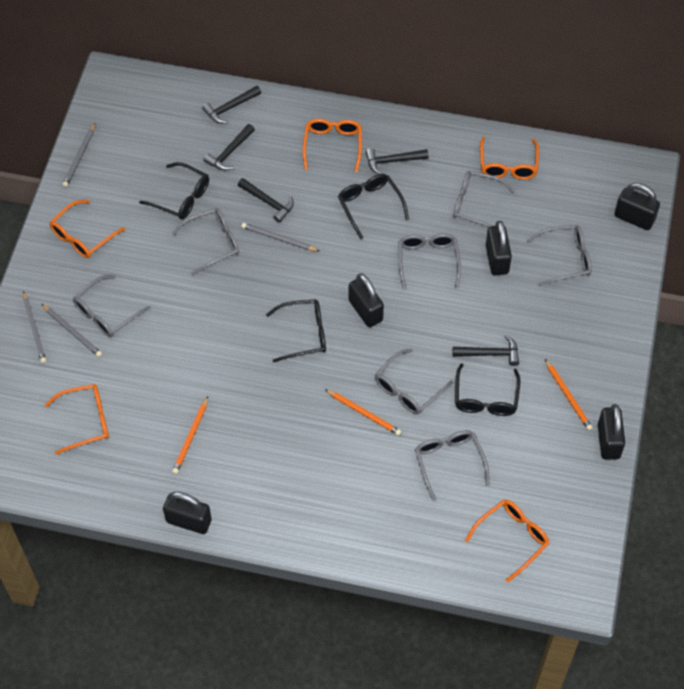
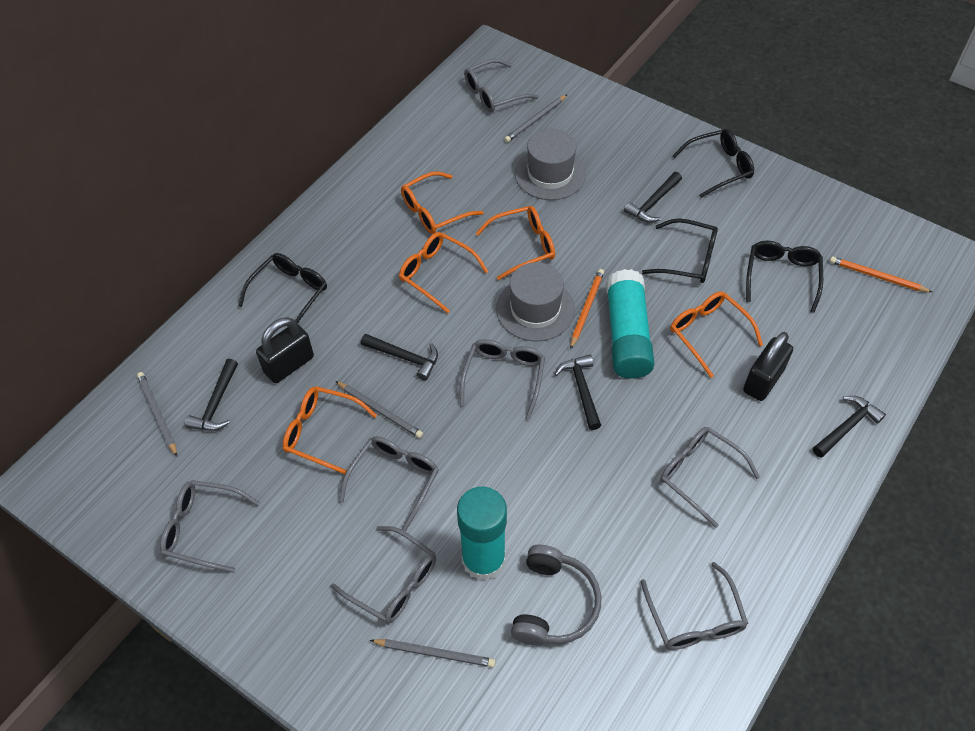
black padlock: 5 -> 2
grey hat: 0 -> 2
grey headphones: 0 -> 1
orange pencil: 3 -> 2
turquoise glue stick: 0 -> 2

